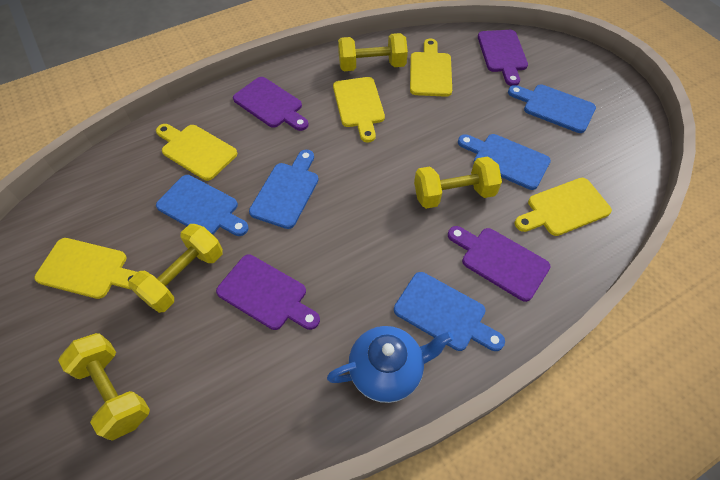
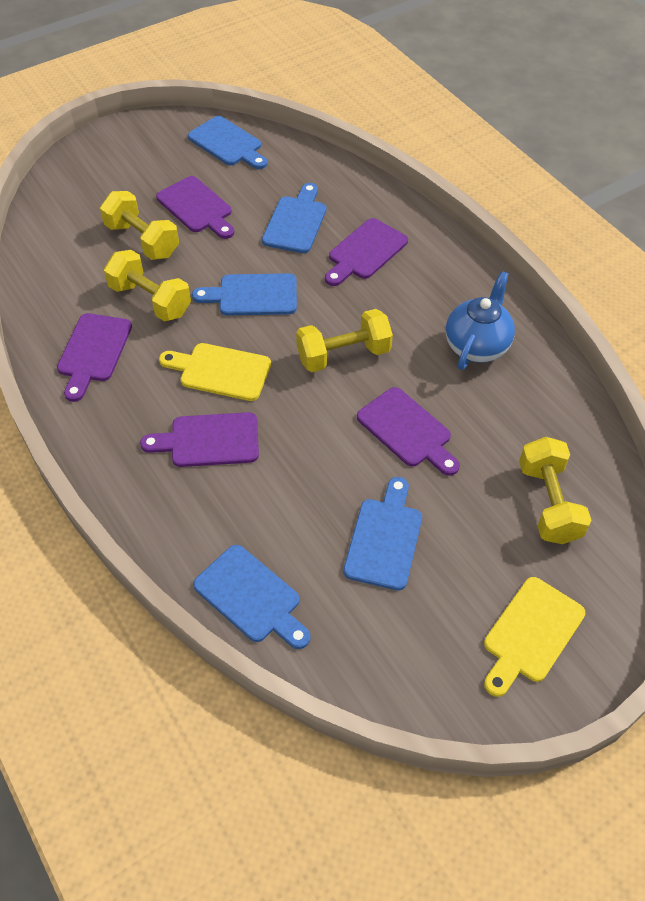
purple cutting board: 4 -> 5
yellow cutting board: 5 -> 2

